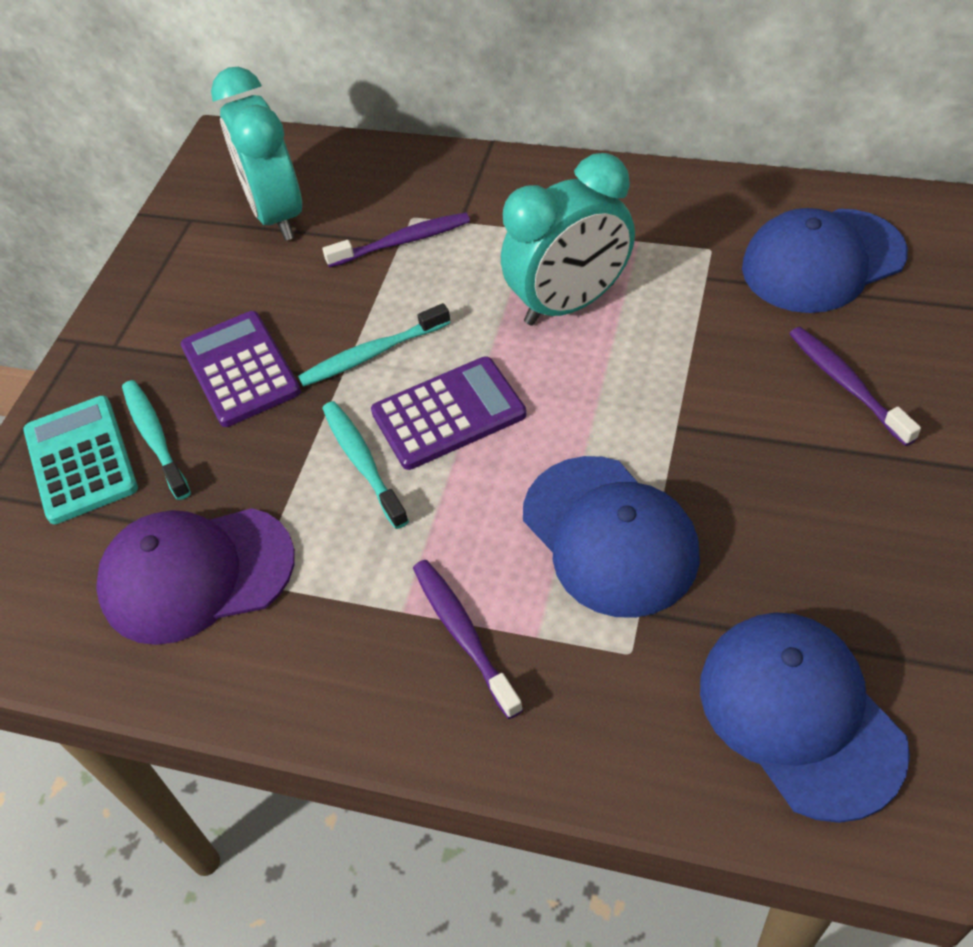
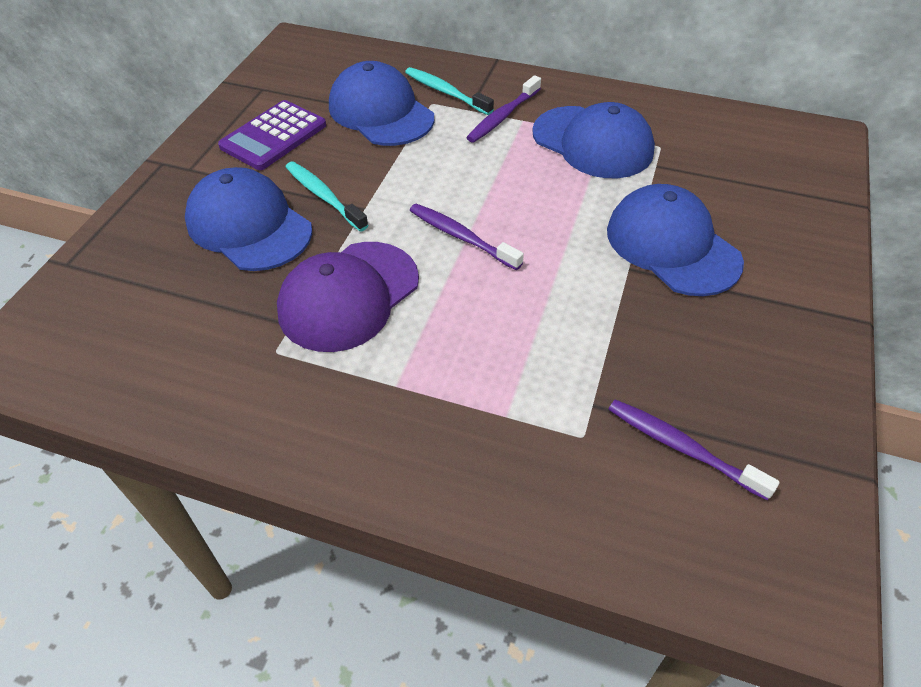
blue cap: 3 -> 4
purple calculator: 2 -> 1
turquoise calculator: 1 -> 0
turquoise clock: 2 -> 0
turquoise toothbrush: 3 -> 2

